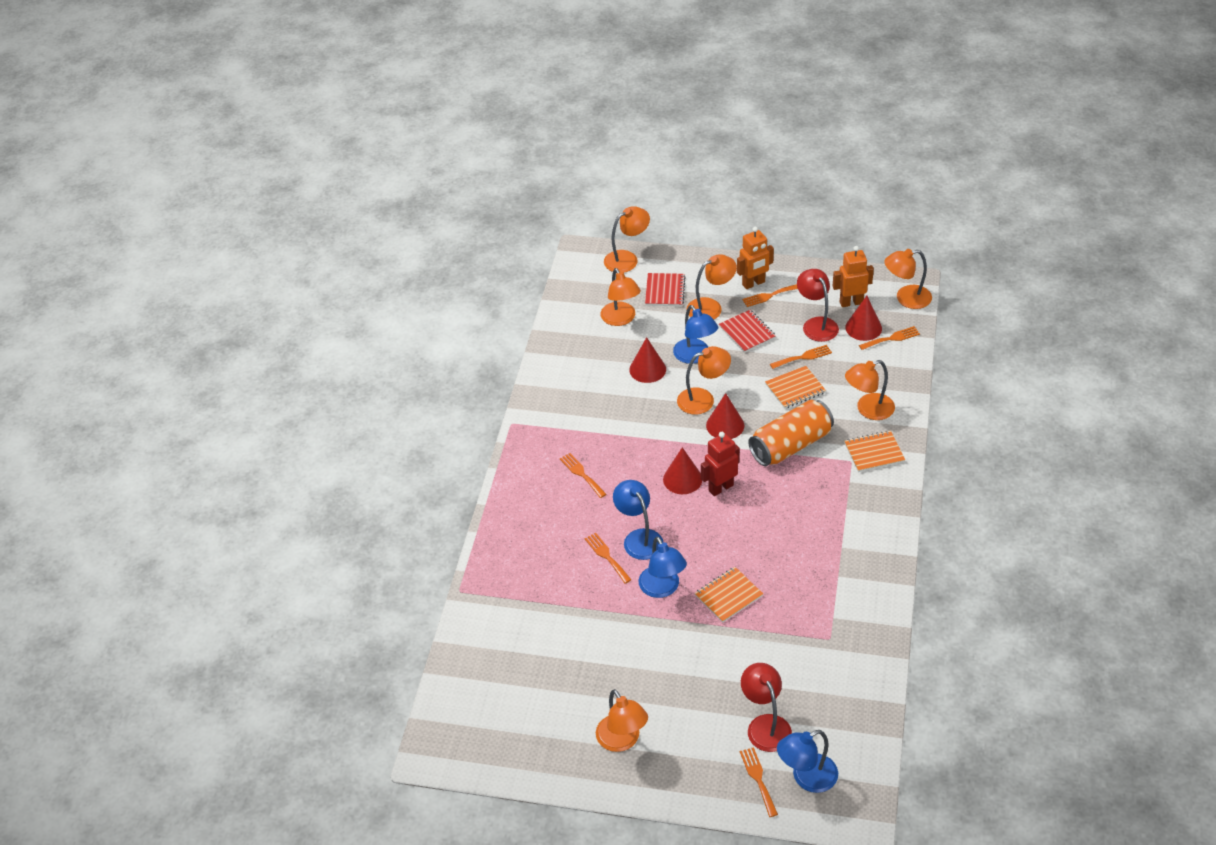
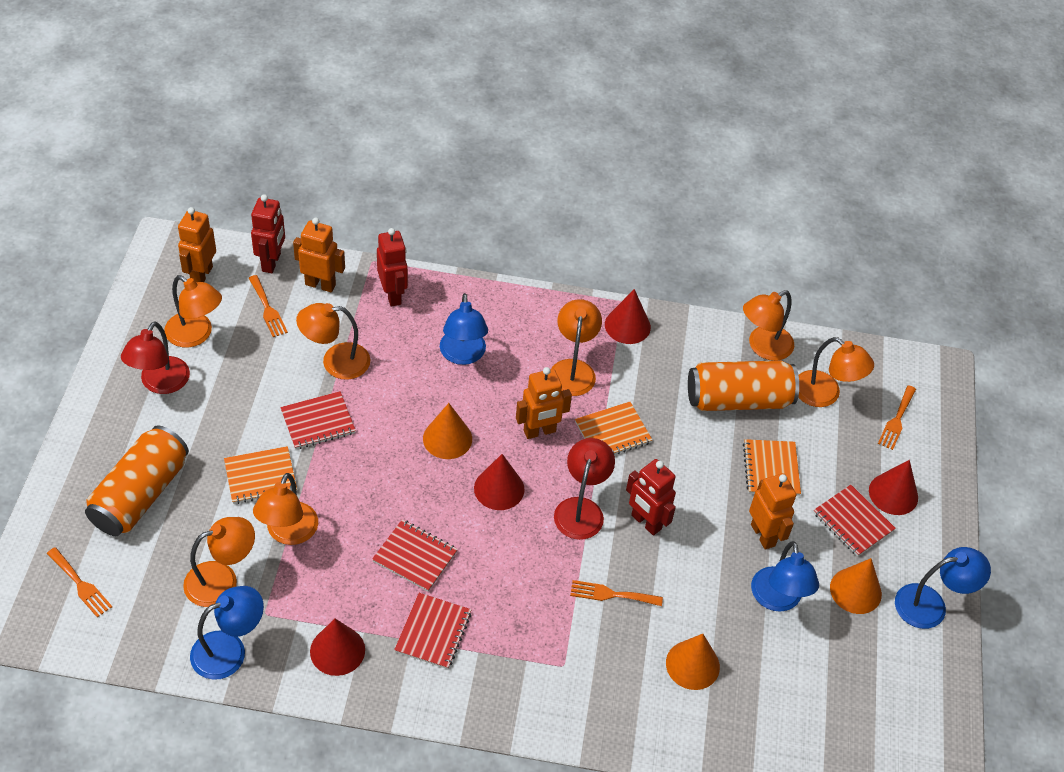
orange can: 1 -> 2
orange cone: 0 -> 3
orange fork: 6 -> 4
orange robot: 2 -> 4
red notebook: 2 -> 4
red robot: 1 -> 3

